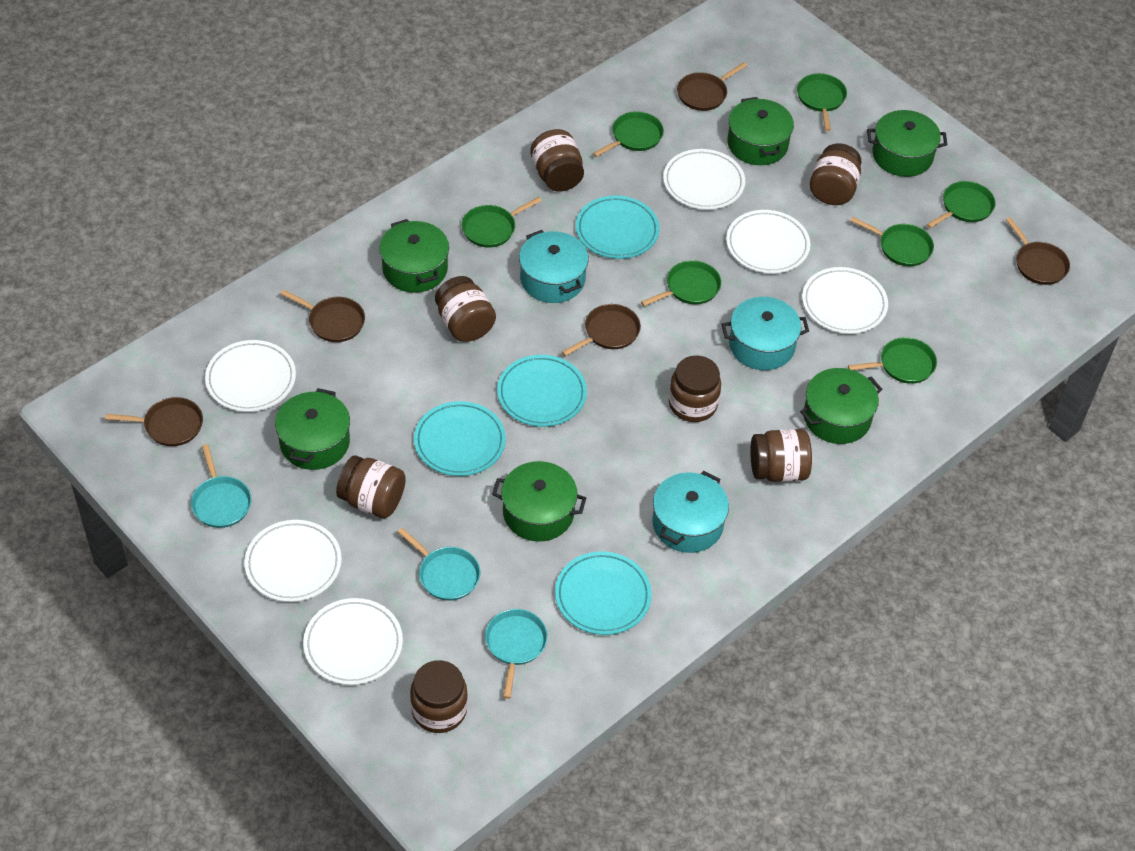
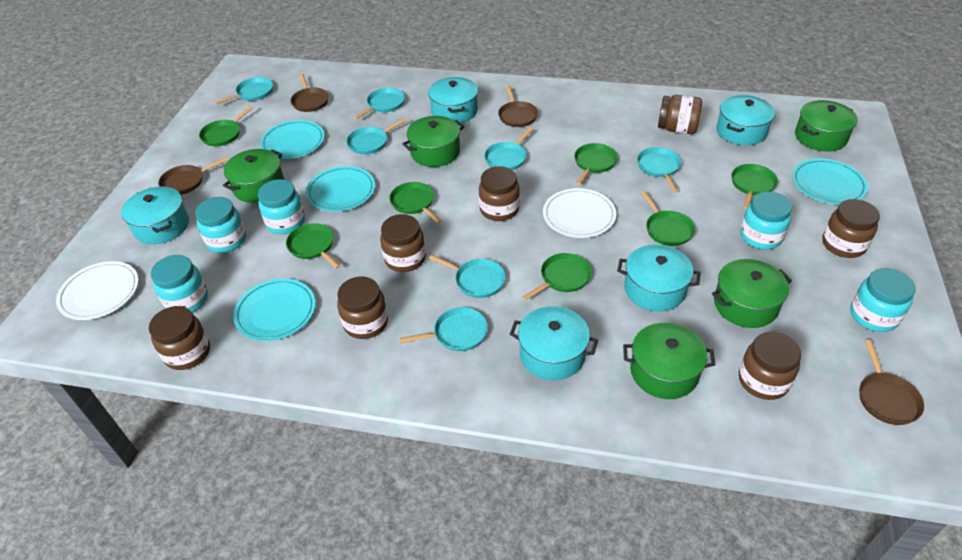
brown pan: 5 -> 4
green pot: 6 -> 5
turquoise jar: 0 -> 5
turquoise pan: 3 -> 7
turquoise pot: 3 -> 5
white plate: 6 -> 2

